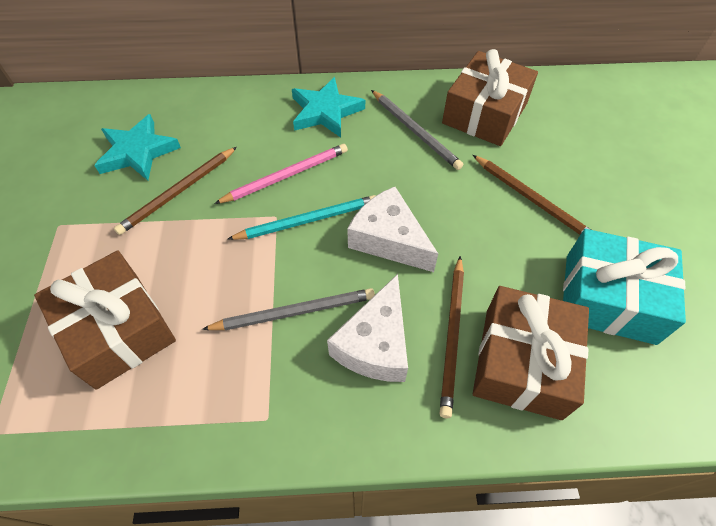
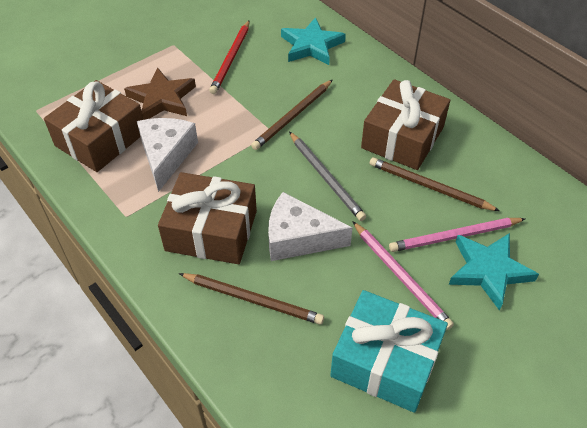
brown star: 0 -> 1
grey pencil: 2 -> 1
pink pencil: 1 -> 2
red pencil: 0 -> 1
turquoise pencil: 1 -> 0

